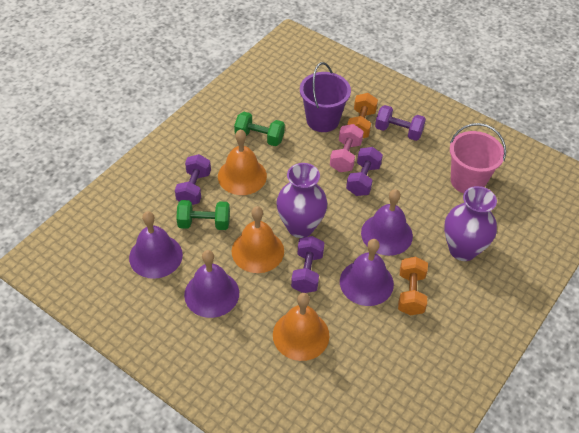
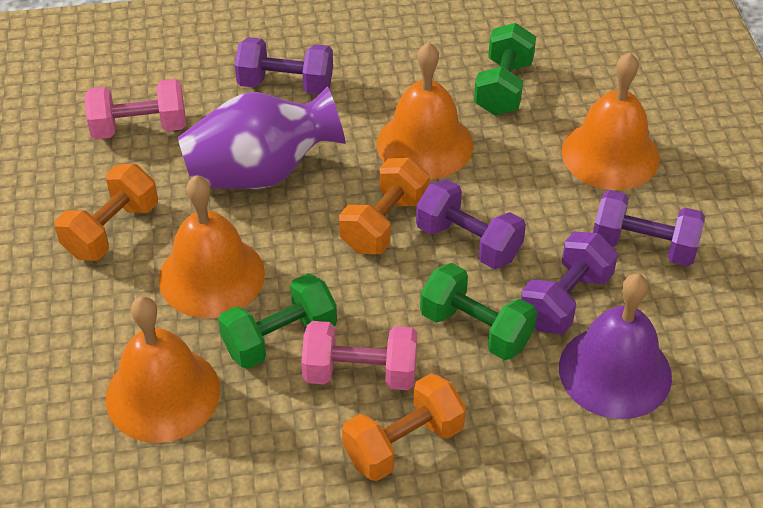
green dumbbell: 2 -> 3
orange bell: 3 -> 4
orange dumbbell: 2 -> 3
pink bucket: 1 -> 0
pink dumbbell: 1 -> 2
purple bell: 4 -> 1
purple bucket: 1 -> 0
purple vase: 2 -> 1

